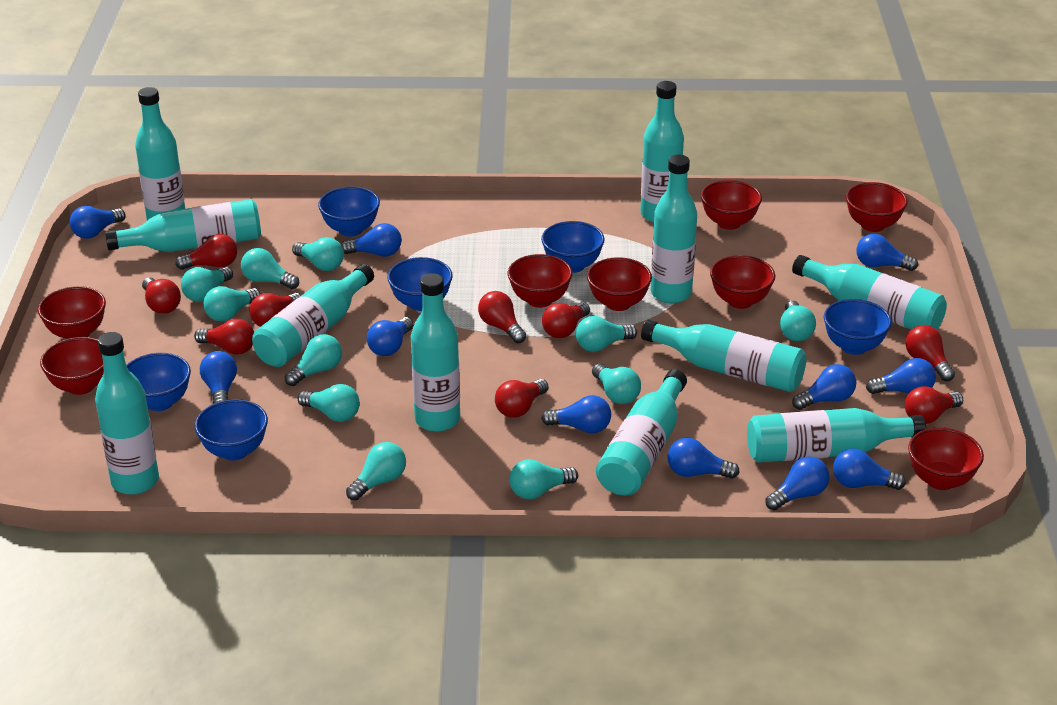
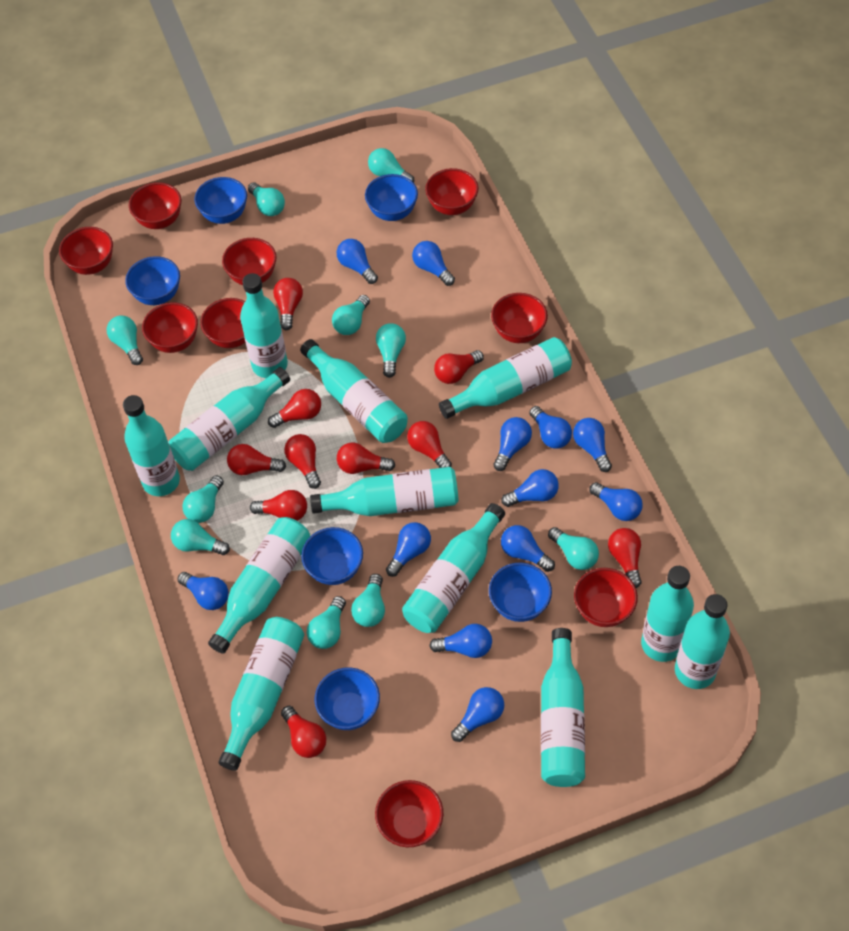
blue light bulb: 11 -> 12
red bowl: 8 -> 9
red light bulb: 9 -> 10
turquoise bottle: 11 -> 12
turquoise light bulb: 11 -> 10

